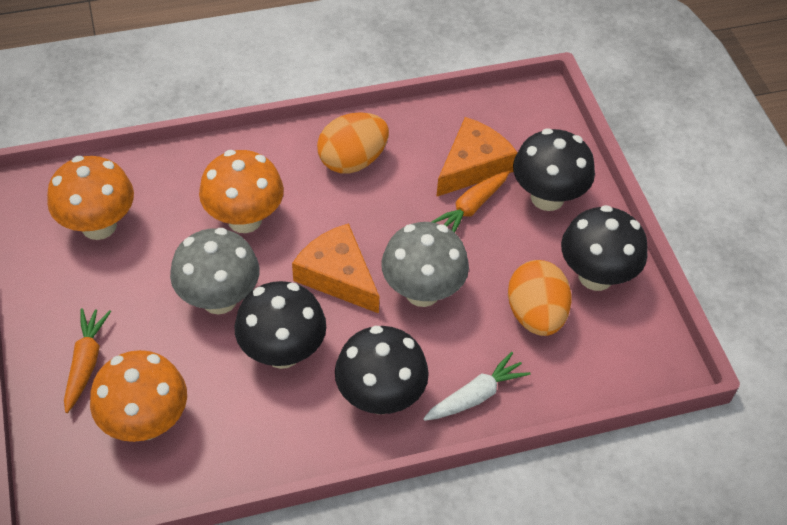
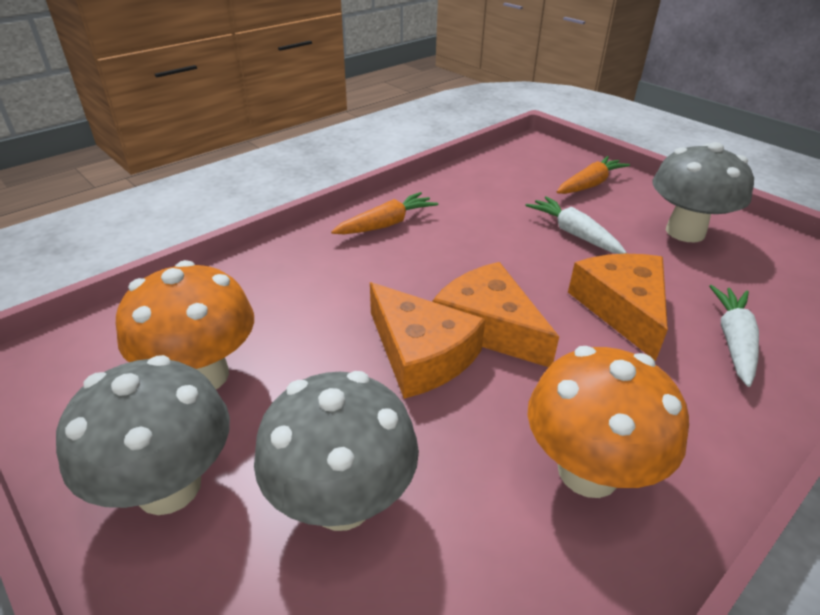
black mushroom: 4 -> 0
grey mushroom: 2 -> 3
orange cheese: 2 -> 3
orange egg: 2 -> 0
orange mushroom: 3 -> 2
white carrot: 1 -> 2

